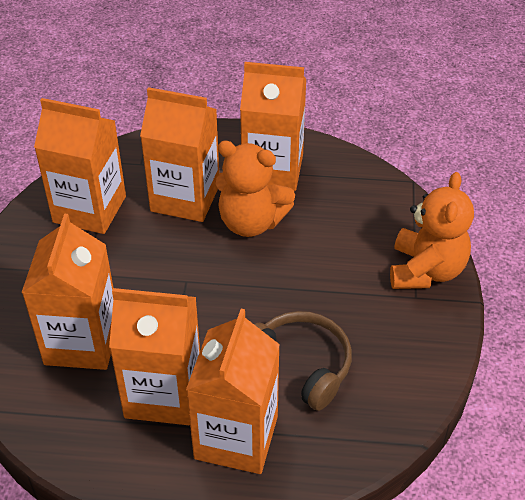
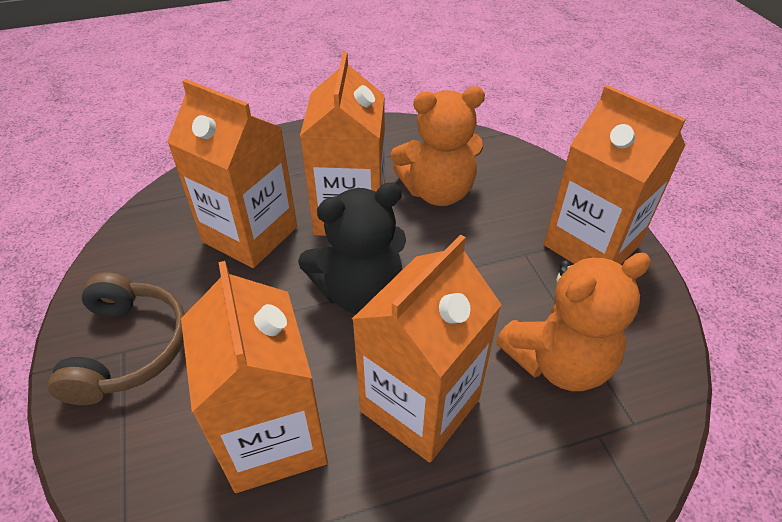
black teddy bear: 0 -> 1
orange carton: 6 -> 5

